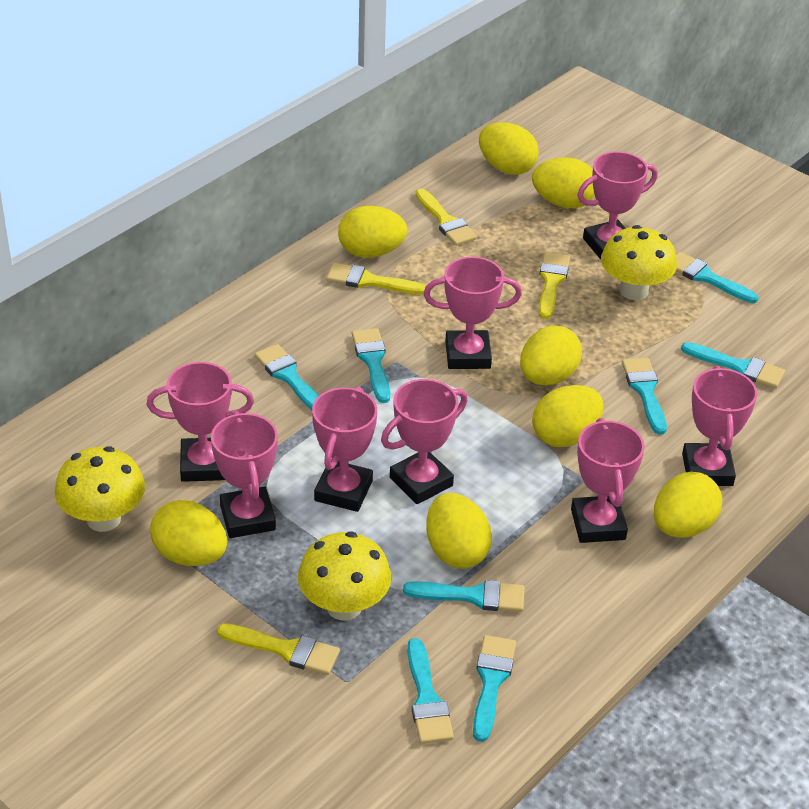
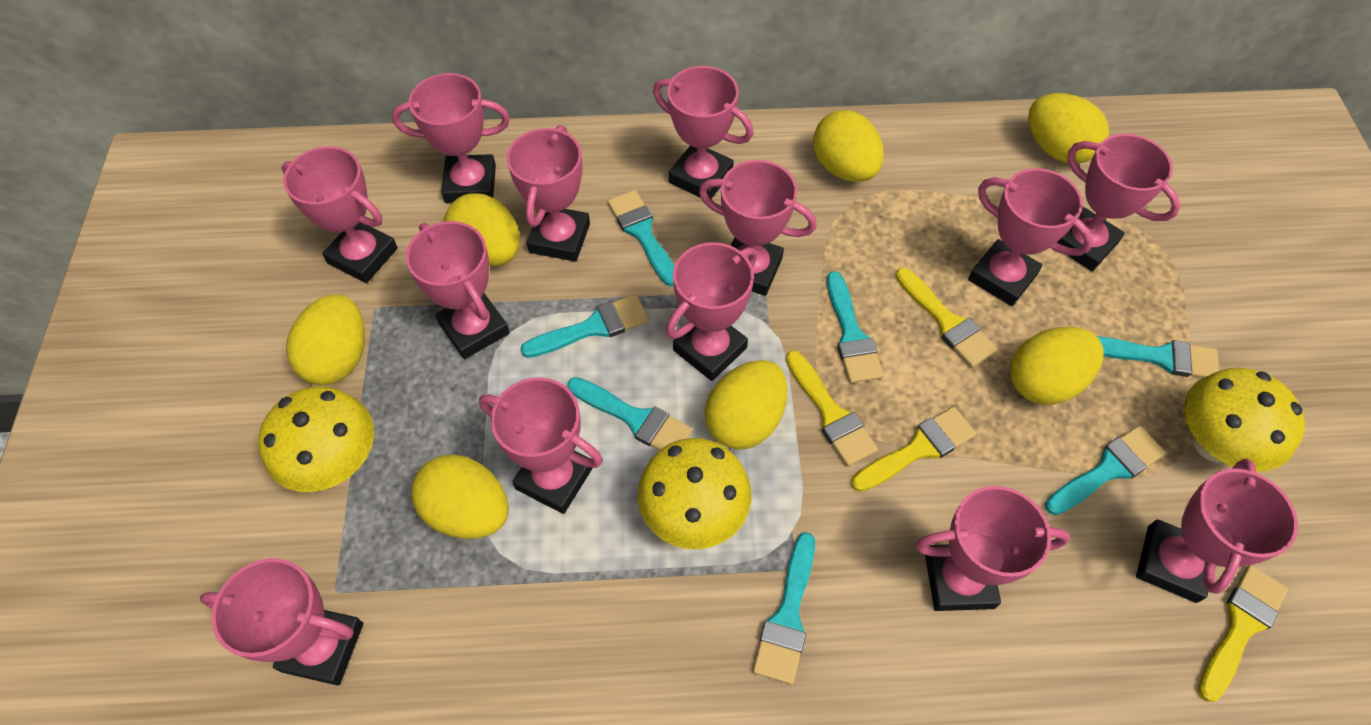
pink trophy: 8 -> 13
turquoise brush: 8 -> 7
yellow egg: 8 -> 7

